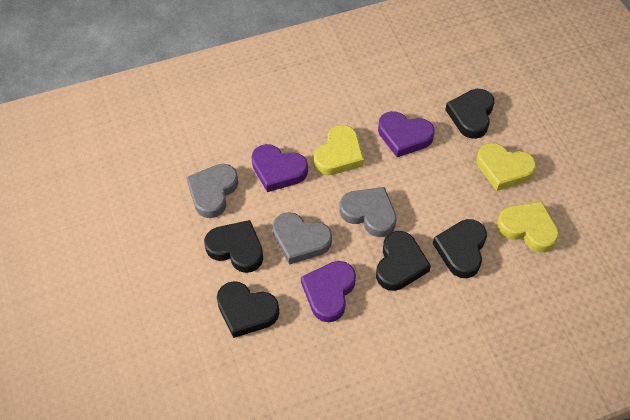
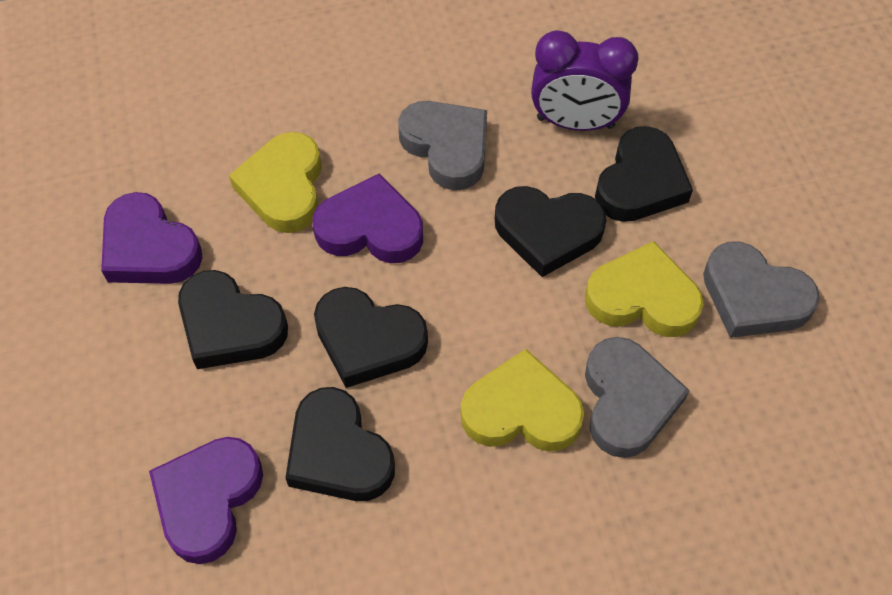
purple clock: 0 -> 1

